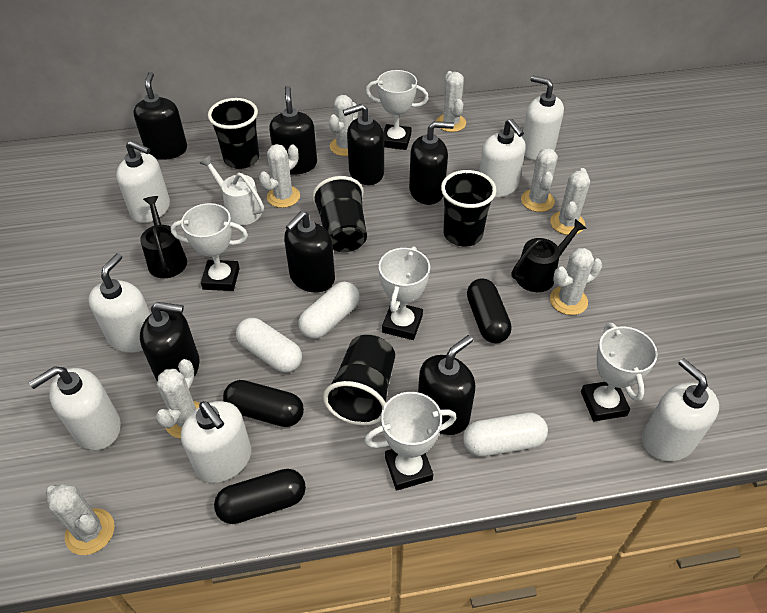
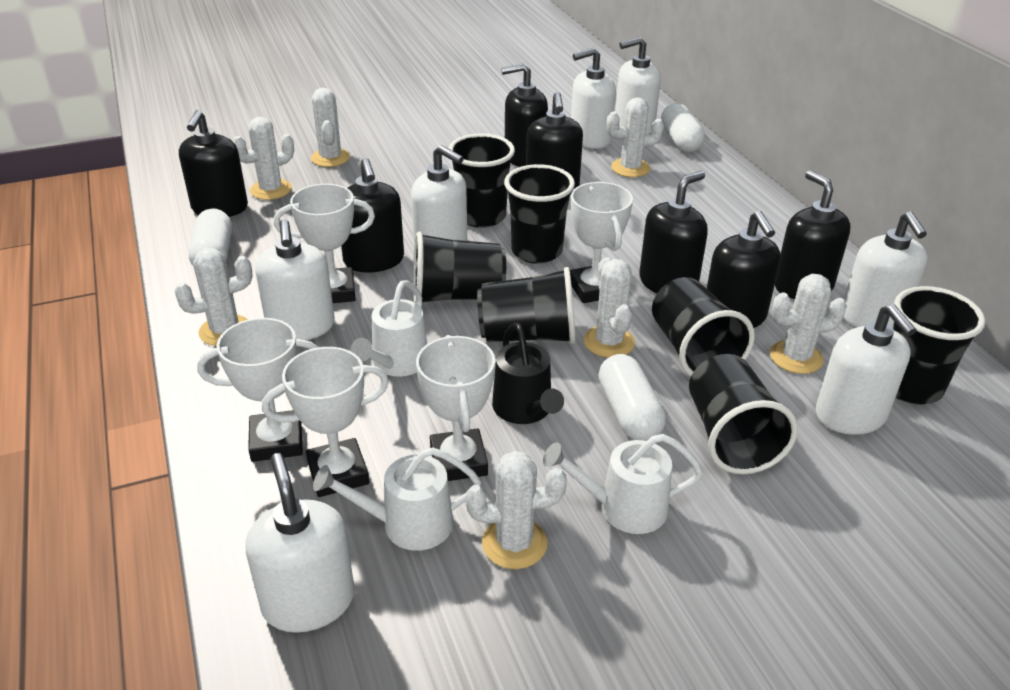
black capsule: 3 -> 0
black cup: 4 -> 7
black watering can: 2 -> 1
white cactus: 8 -> 7
white watering can: 1 -> 3

